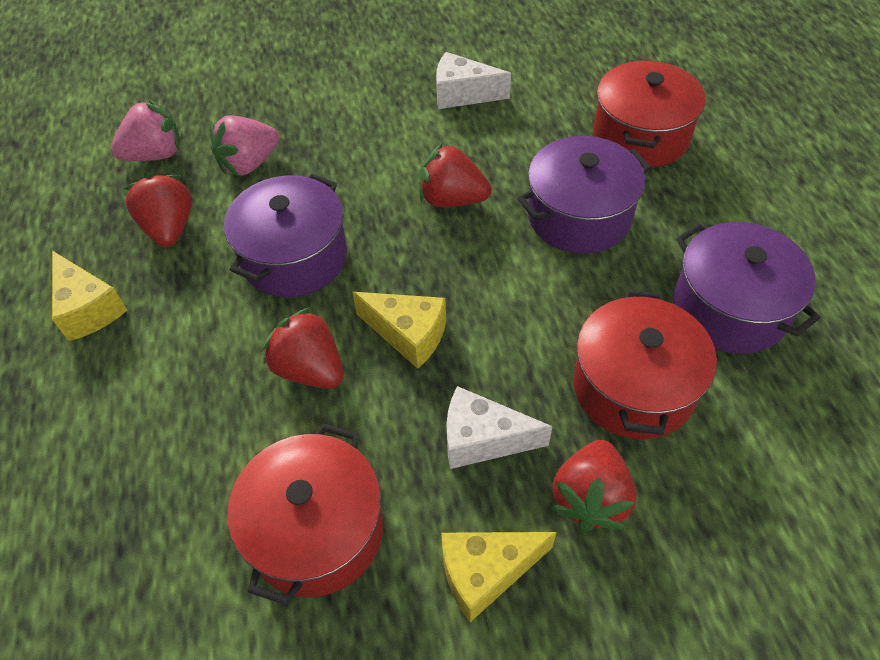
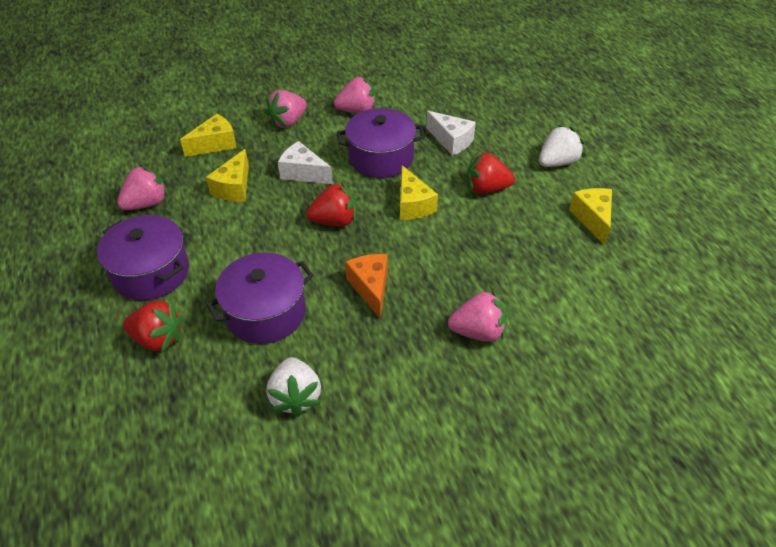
orange cheese: 0 -> 1
pink strawberry: 2 -> 4
red pot: 3 -> 0
red strawberry: 4 -> 3
white strawberry: 0 -> 2
yellow cheese: 3 -> 4

